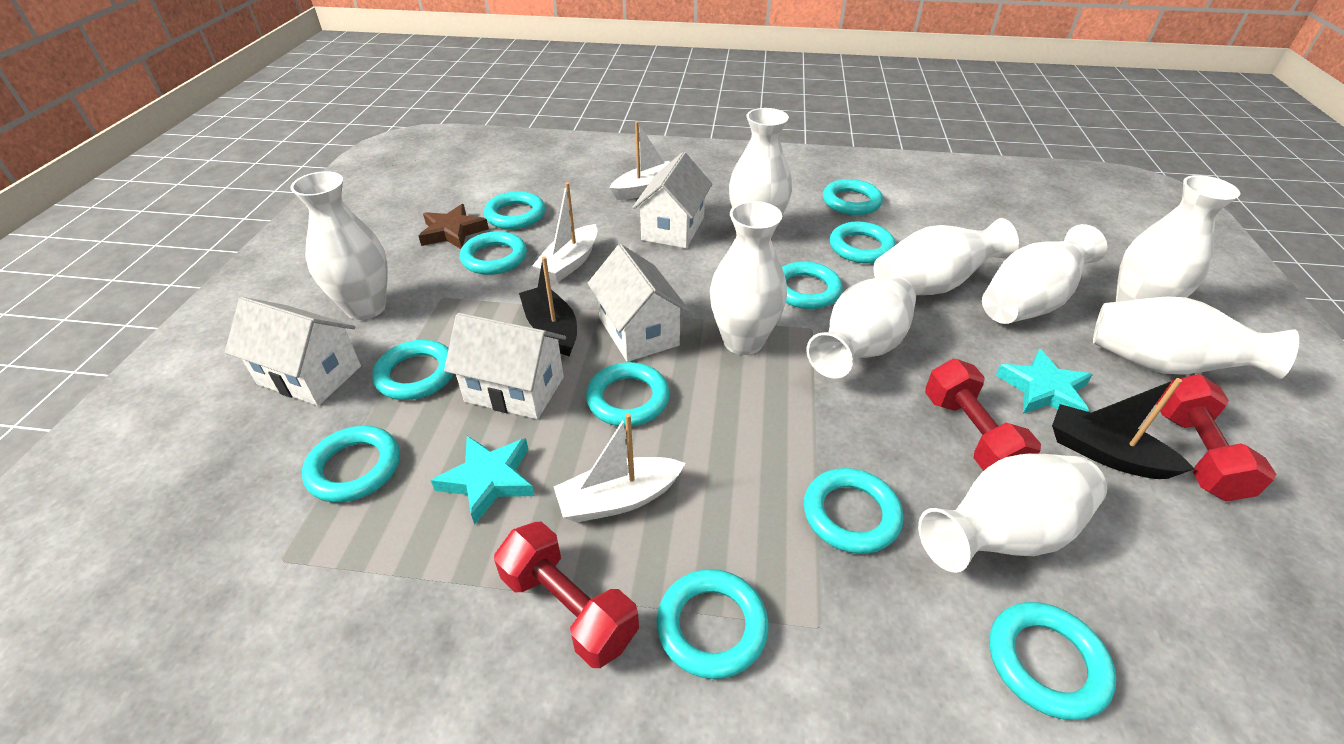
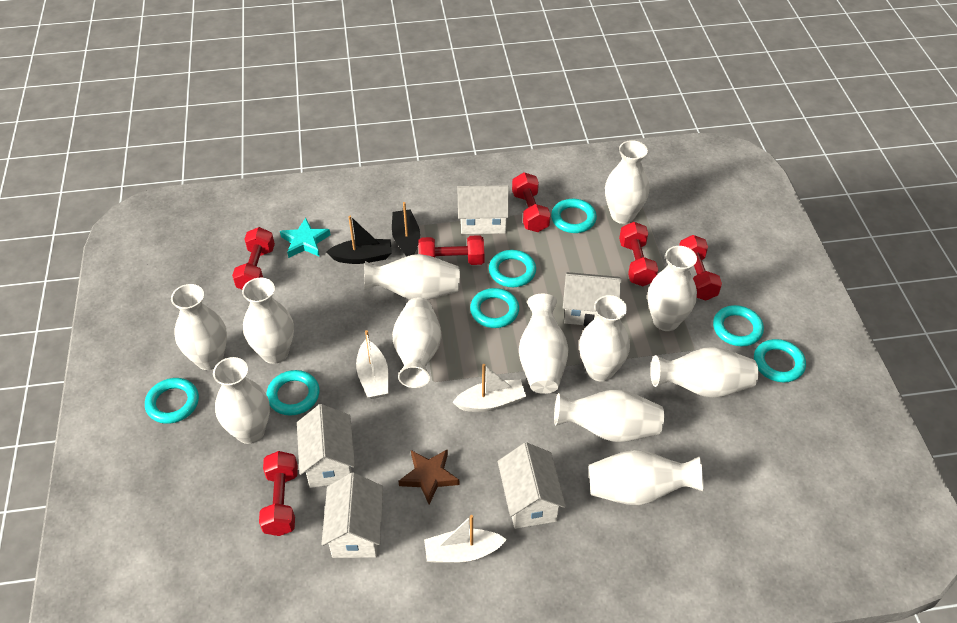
red dumbbell: 3 -> 6
turquoise ring: 11 -> 7
turquoise star: 2 -> 1
white house: 4 -> 5
white vase: 9 -> 12

